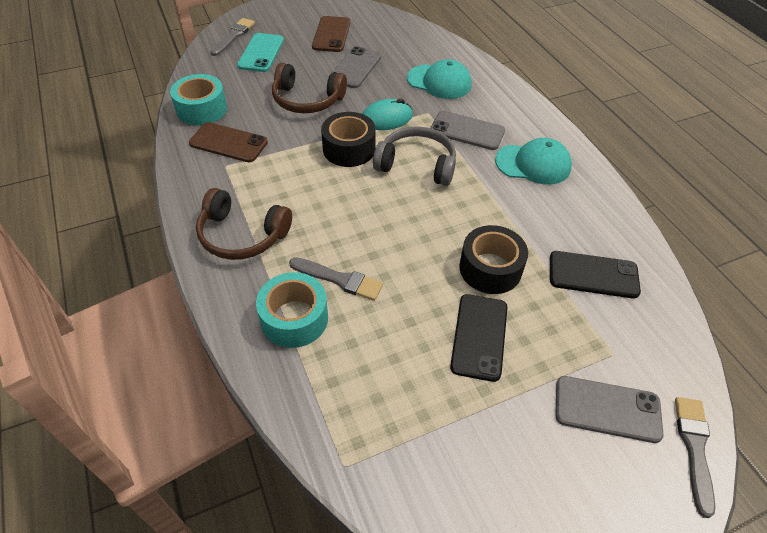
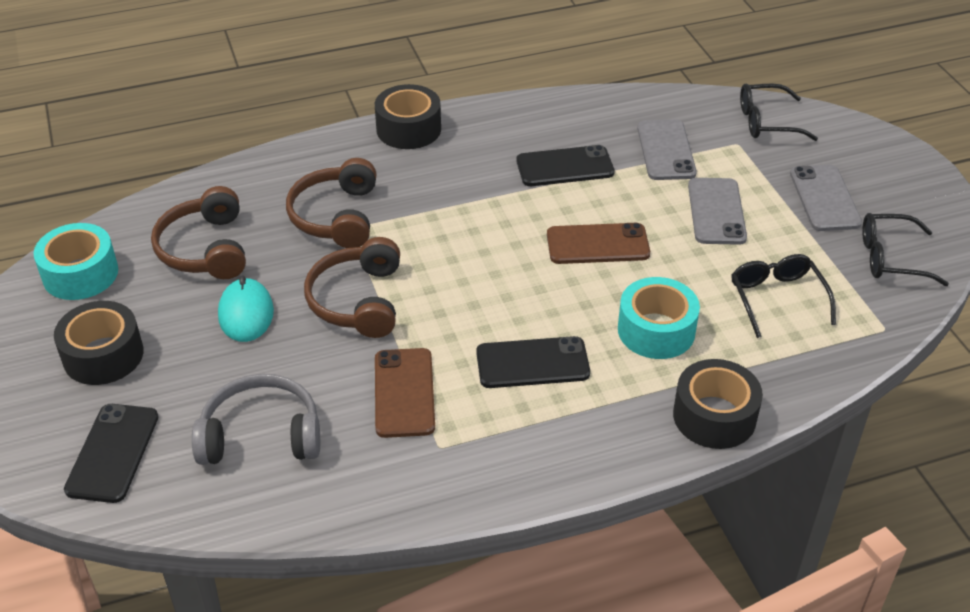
black glasses: 0 -> 3
black phone: 2 -> 3
black tape: 2 -> 3
brown headphones: 2 -> 3
grey brush: 3 -> 0
turquoise cap: 2 -> 0
turquoise phone: 1 -> 0

